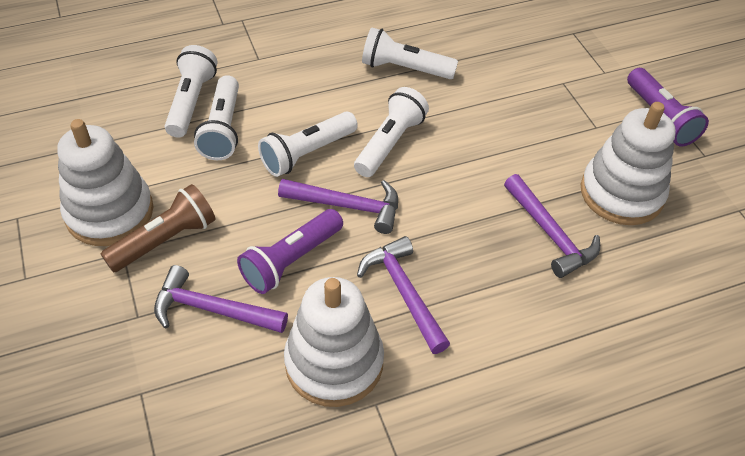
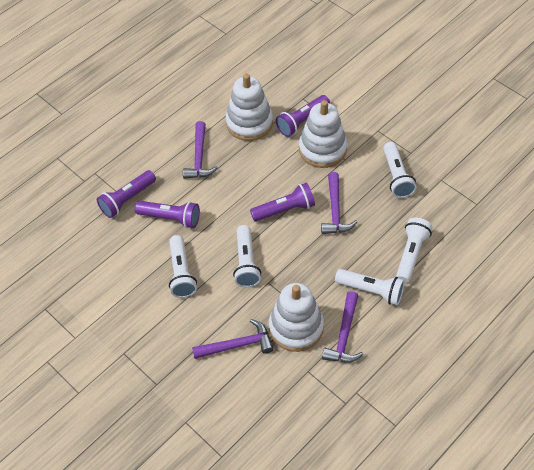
brown flashlight: 1 -> 0
purple flashlight: 2 -> 4

